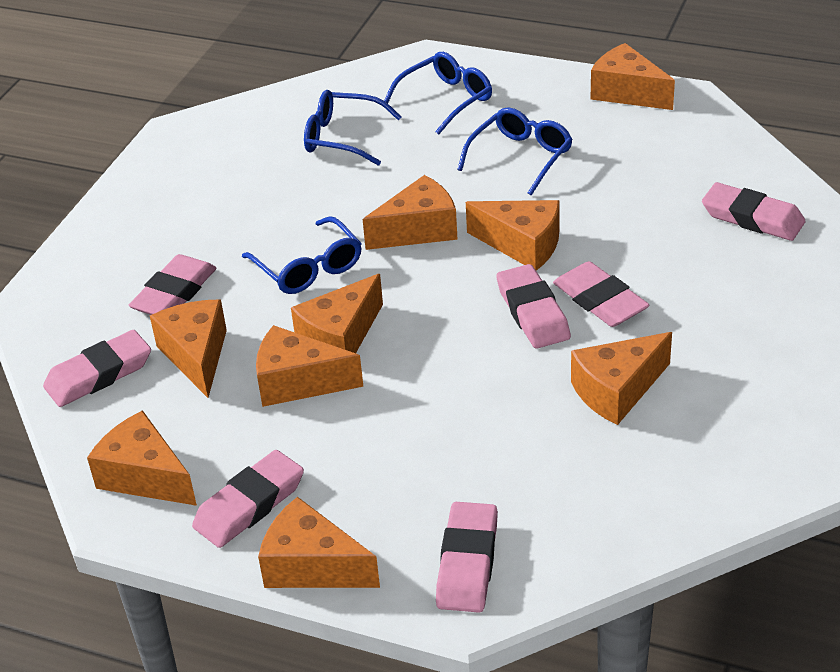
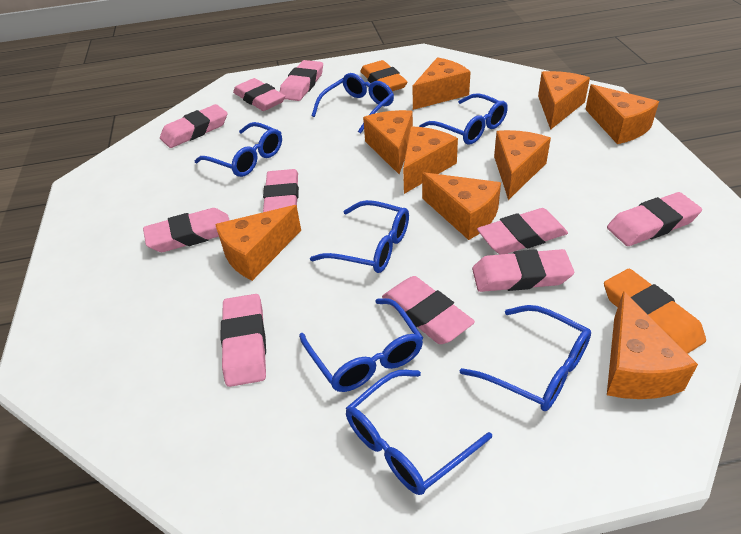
blue glasses: 4 -> 7
orange eraser: 0 -> 2
pink eraser: 7 -> 10

